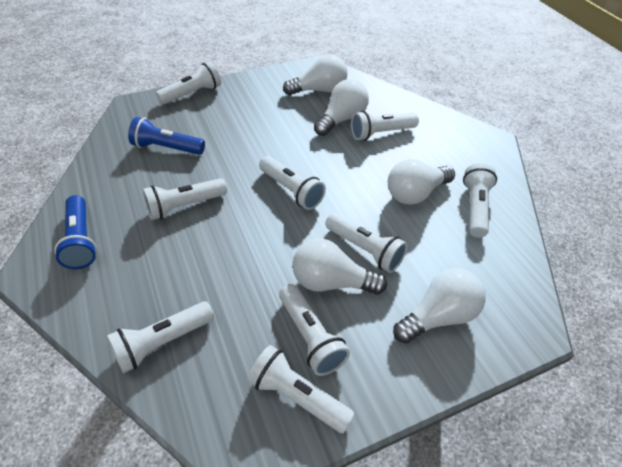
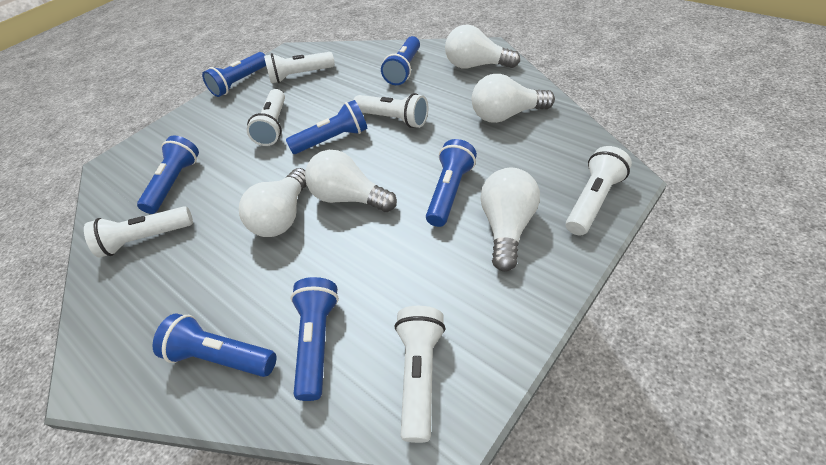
blue flashlight: 2 -> 7
white flashlight: 9 -> 6

